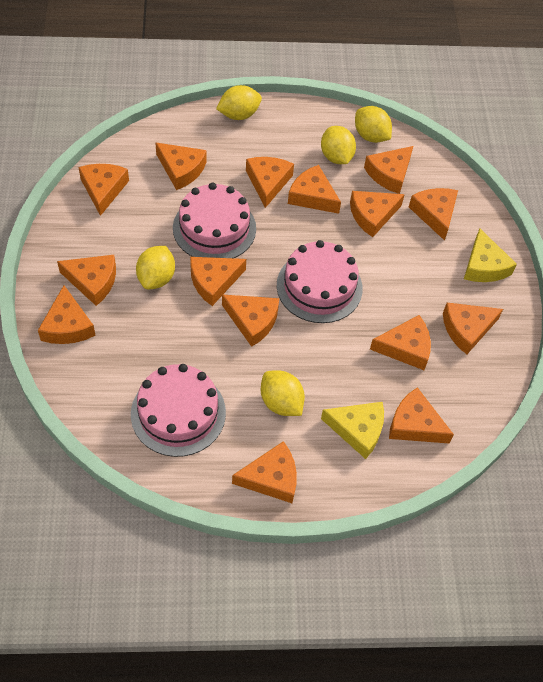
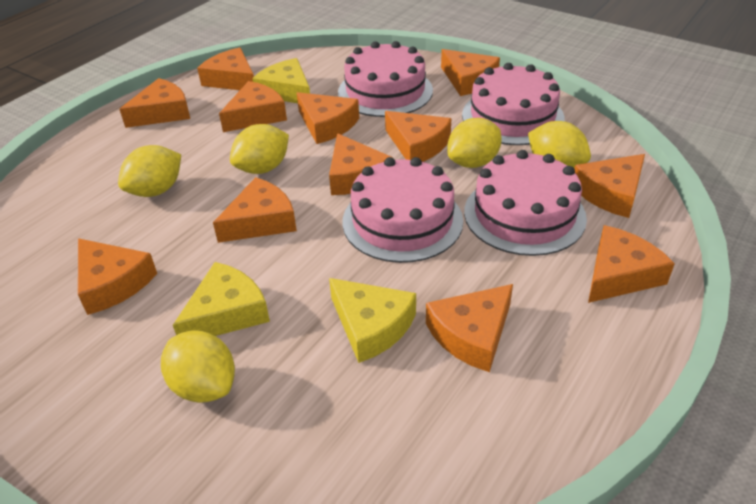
orange cheese: 15 -> 12
pink cake: 3 -> 4
yellow cheese: 2 -> 3

